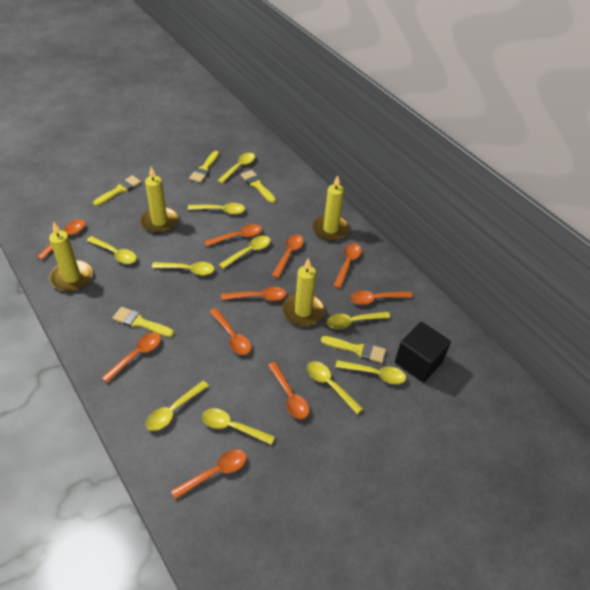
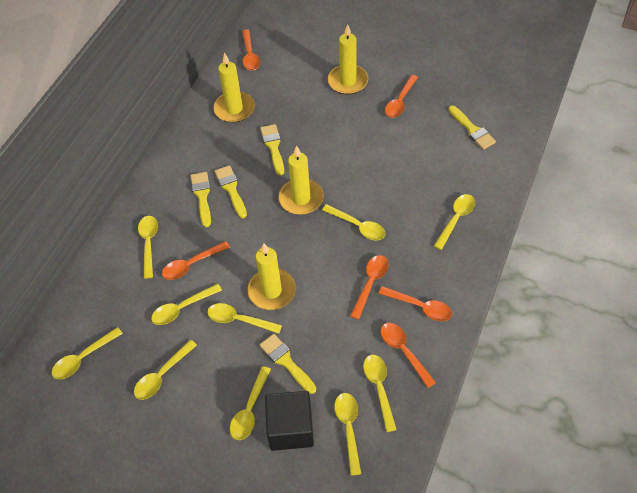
orange spoon: 10 -> 6

